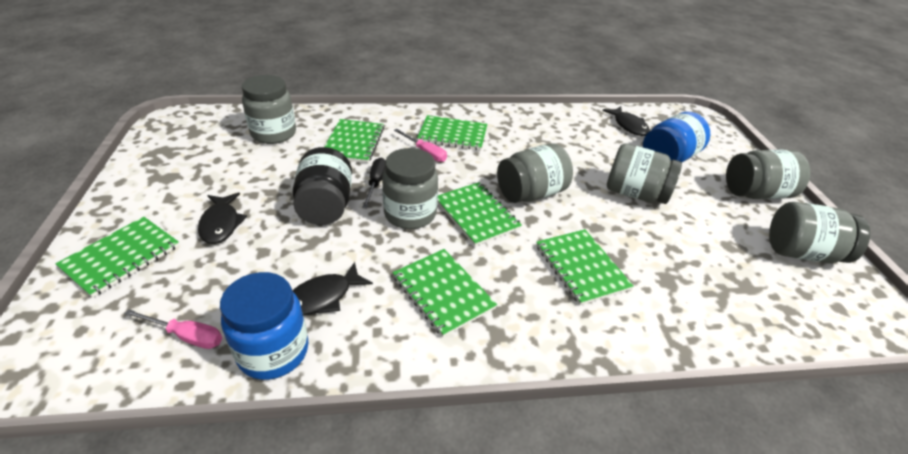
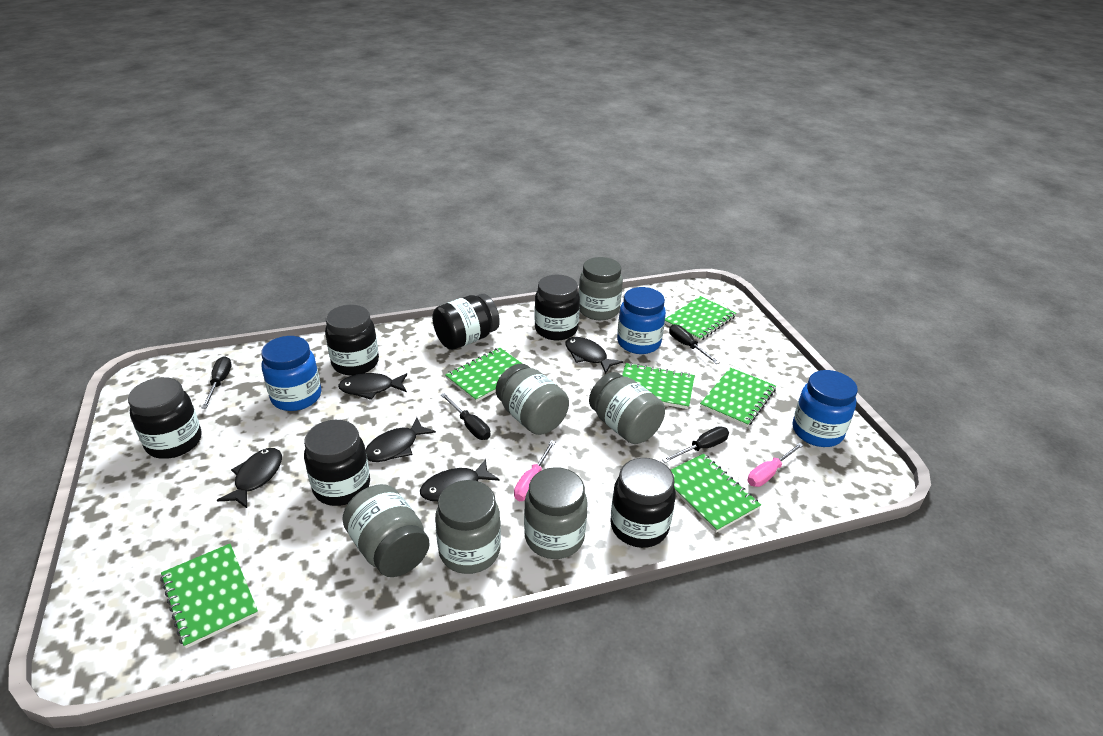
black fish: 3 -> 5
black jar: 1 -> 6
black screwdriver: 1 -> 4
blue jar: 2 -> 3

